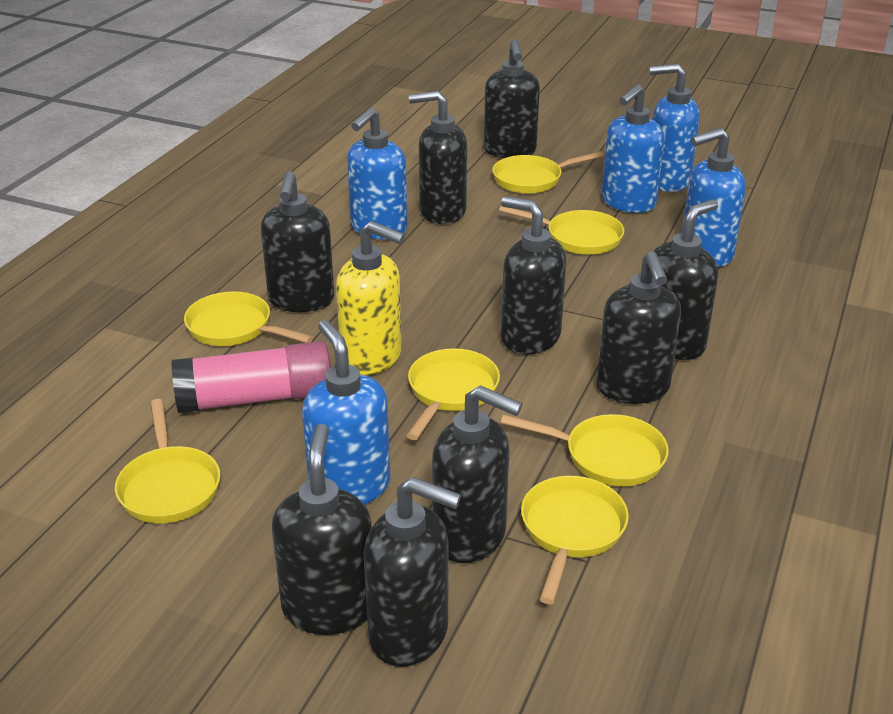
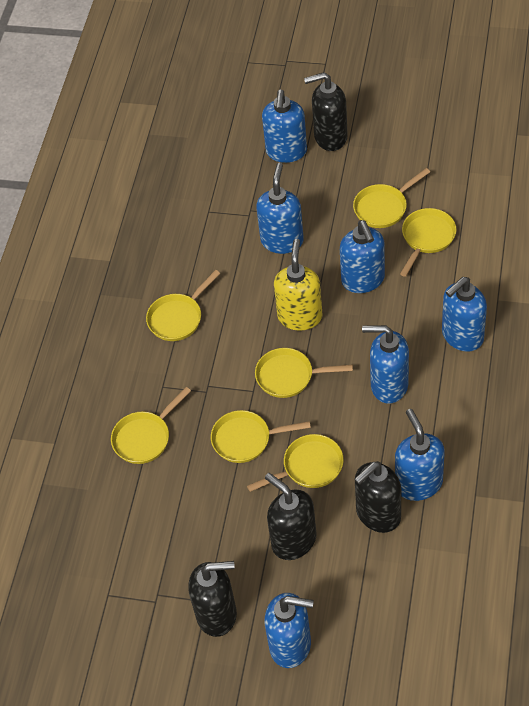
black soap dispenser: 9 -> 4
blue soap dispenser: 5 -> 7
pink glue stick: 1 -> 0

